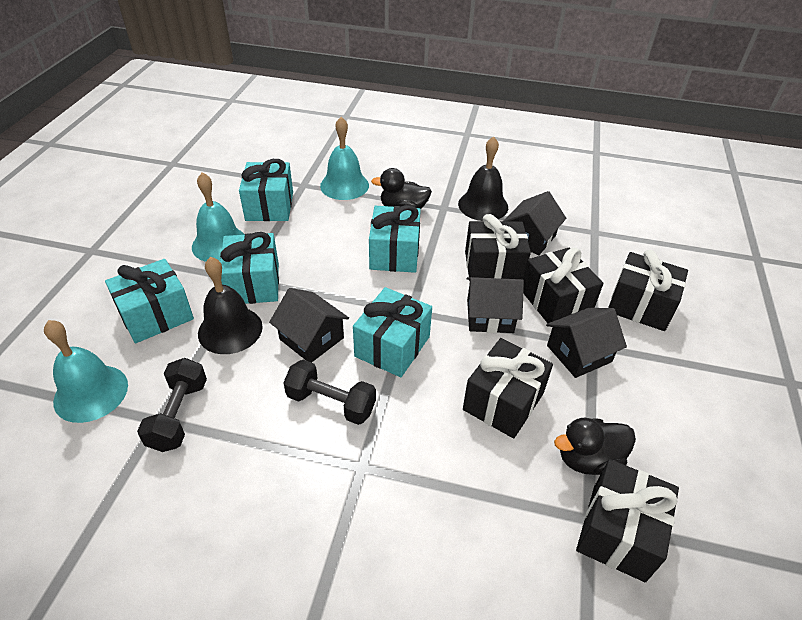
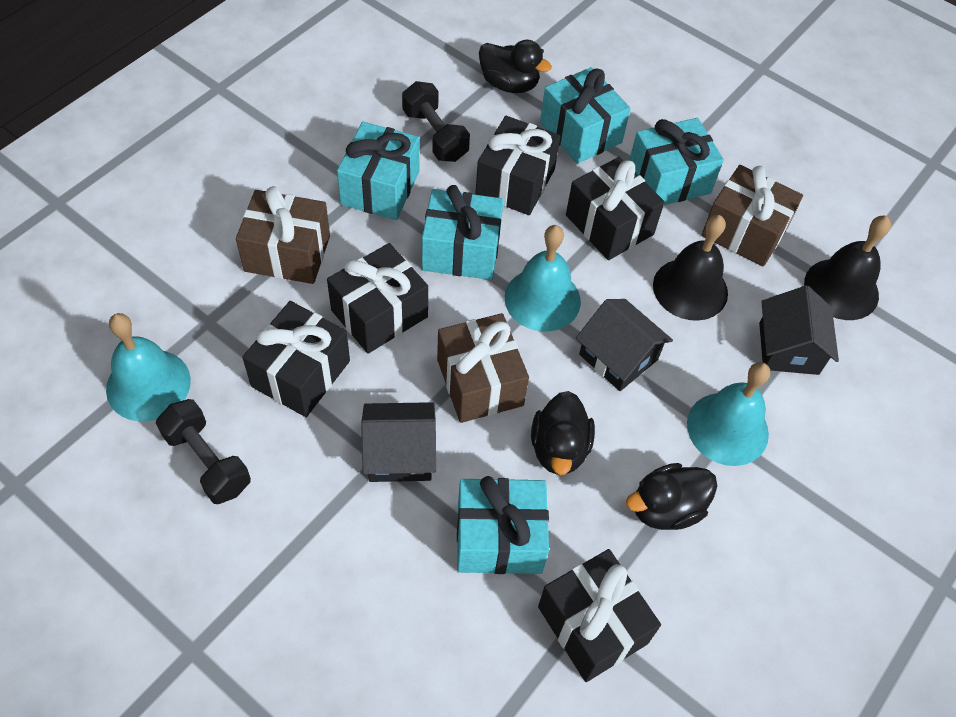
black duck: 2 -> 3
black house: 4 -> 3
brown gift: 0 -> 3

